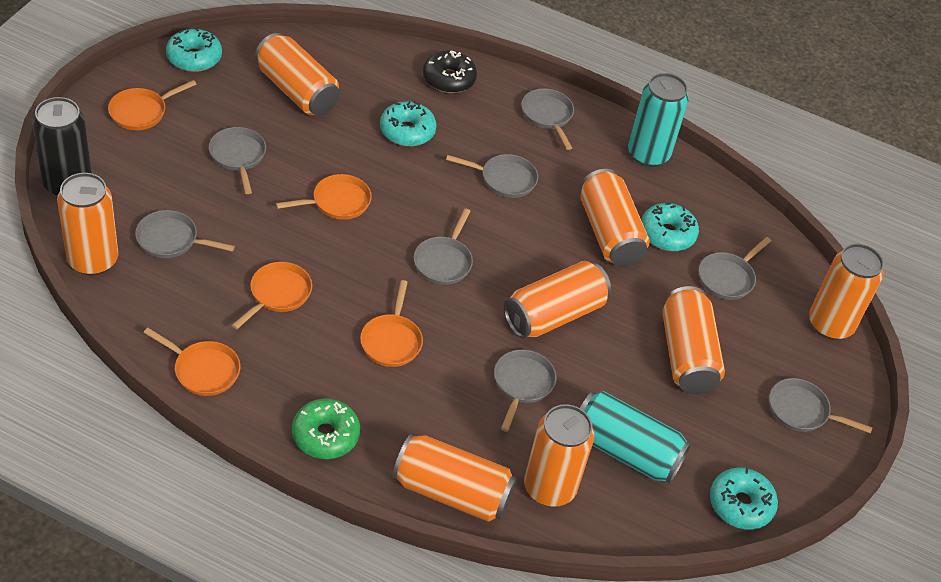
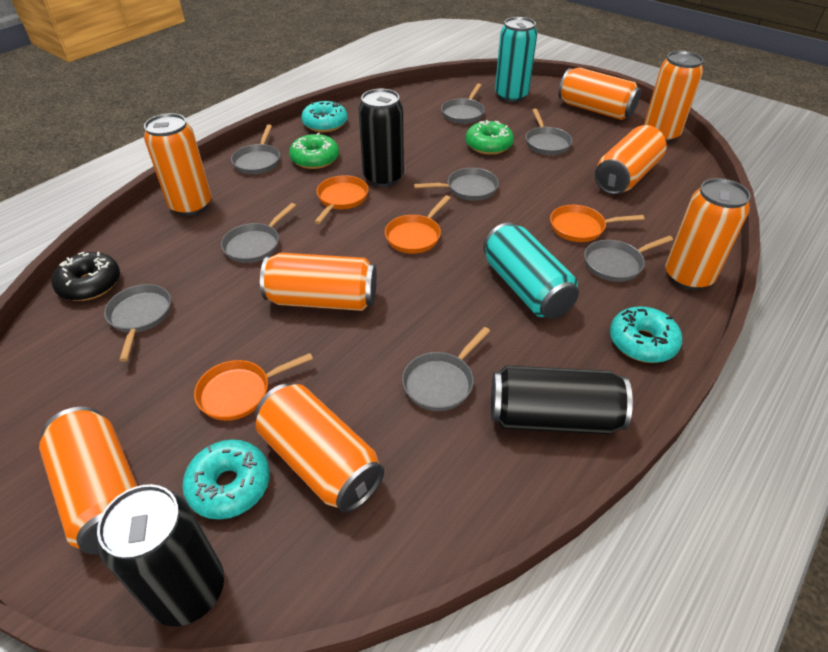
black can: 1 -> 3
green donut: 1 -> 2
orange pan: 5 -> 4
turquoise donut: 4 -> 3

